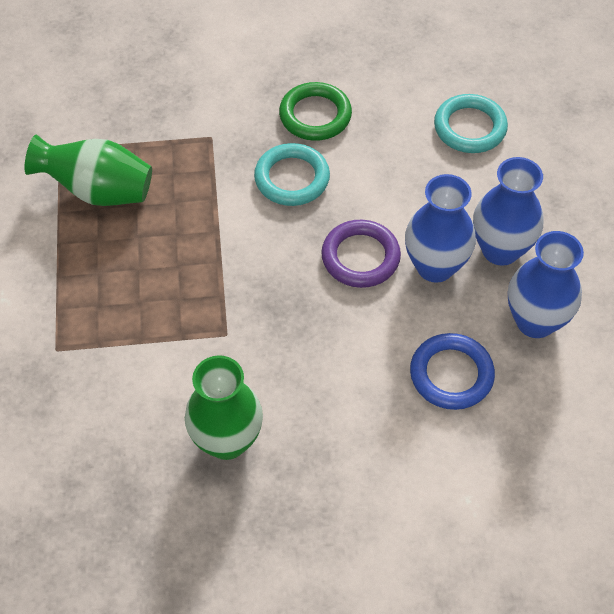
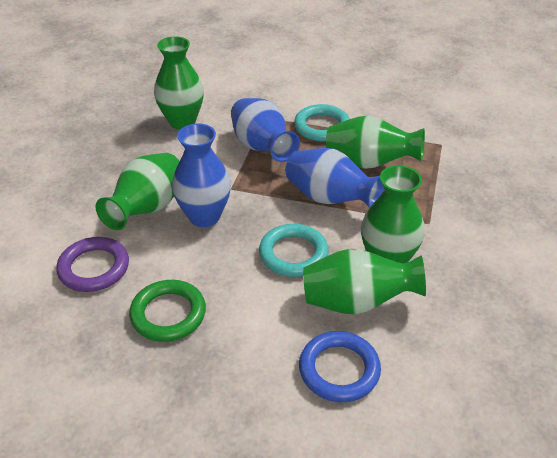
green vase: 2 -> 5

